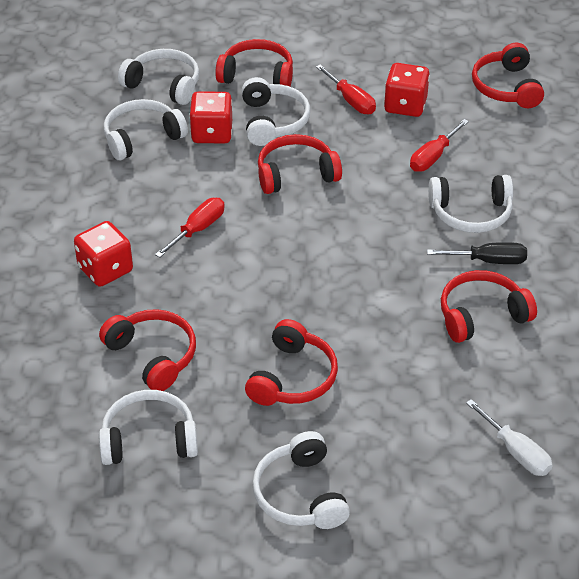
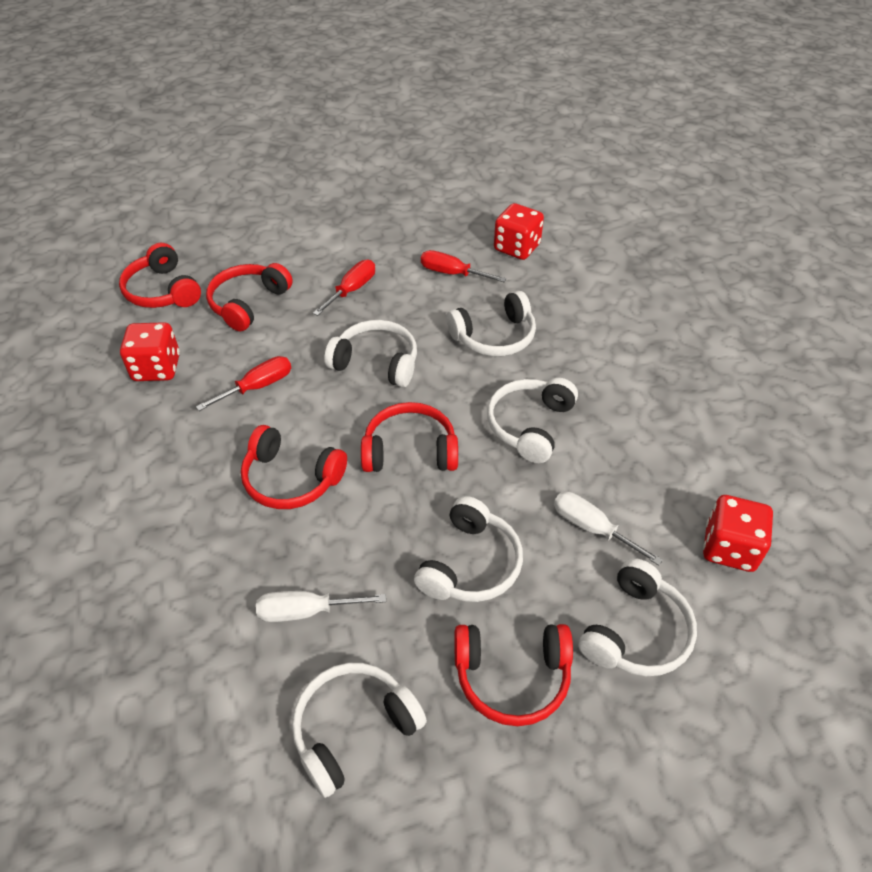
black screwdriver: 1 -> 0
red headphones: 6 -> 5
white screwdriver: 1 -> 2

